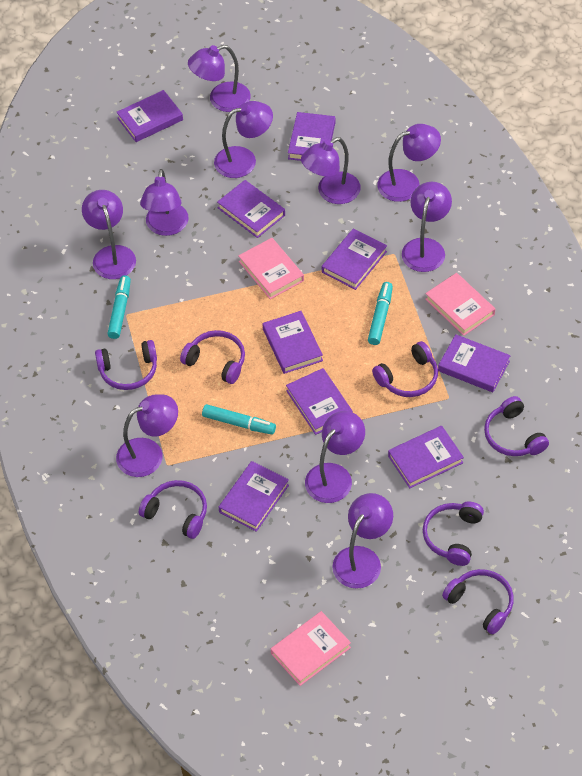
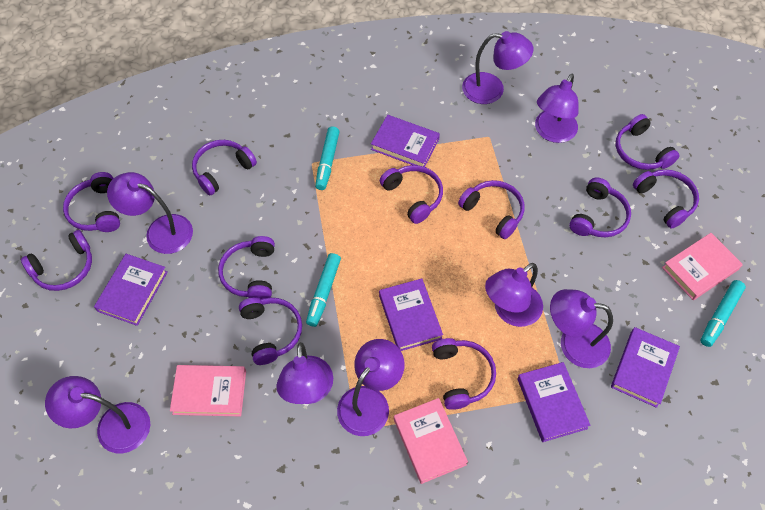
purple book: 9 -> 5
purple headphones: 7 -> 11
purple lamp: 10 -> 8

